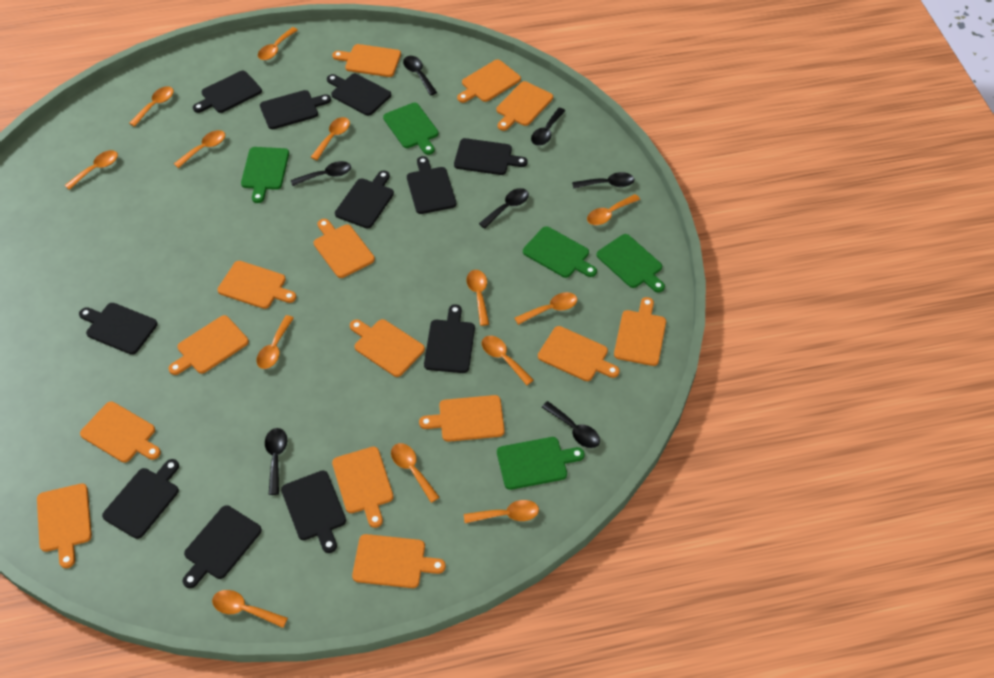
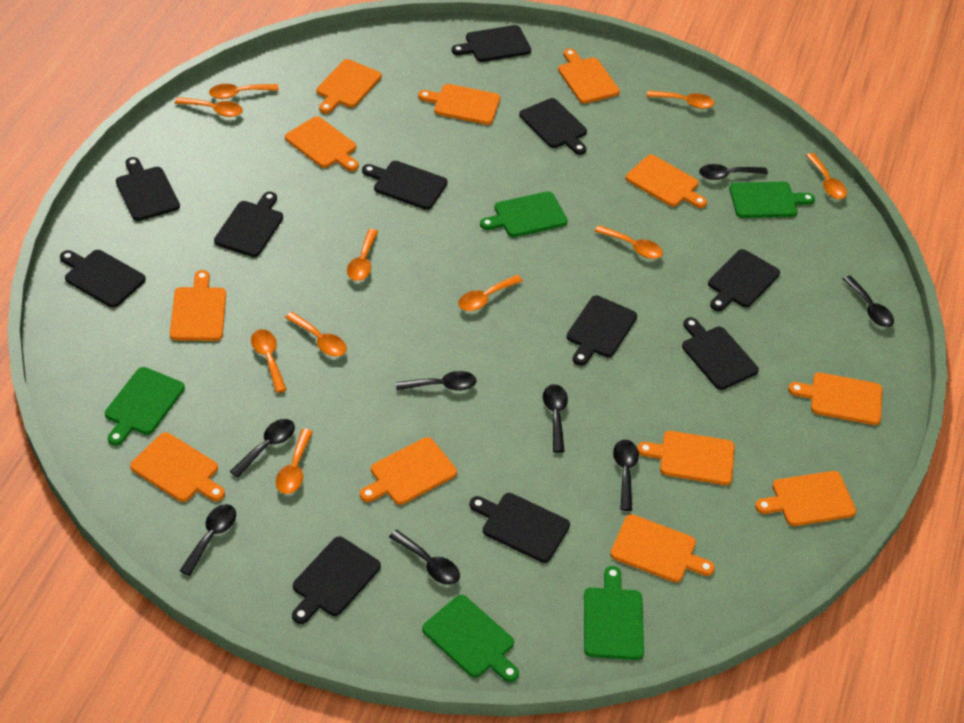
black spoon: 7 -> 8
orange cutting board: 14 -> 12
orange spoon: 13 -> 10

